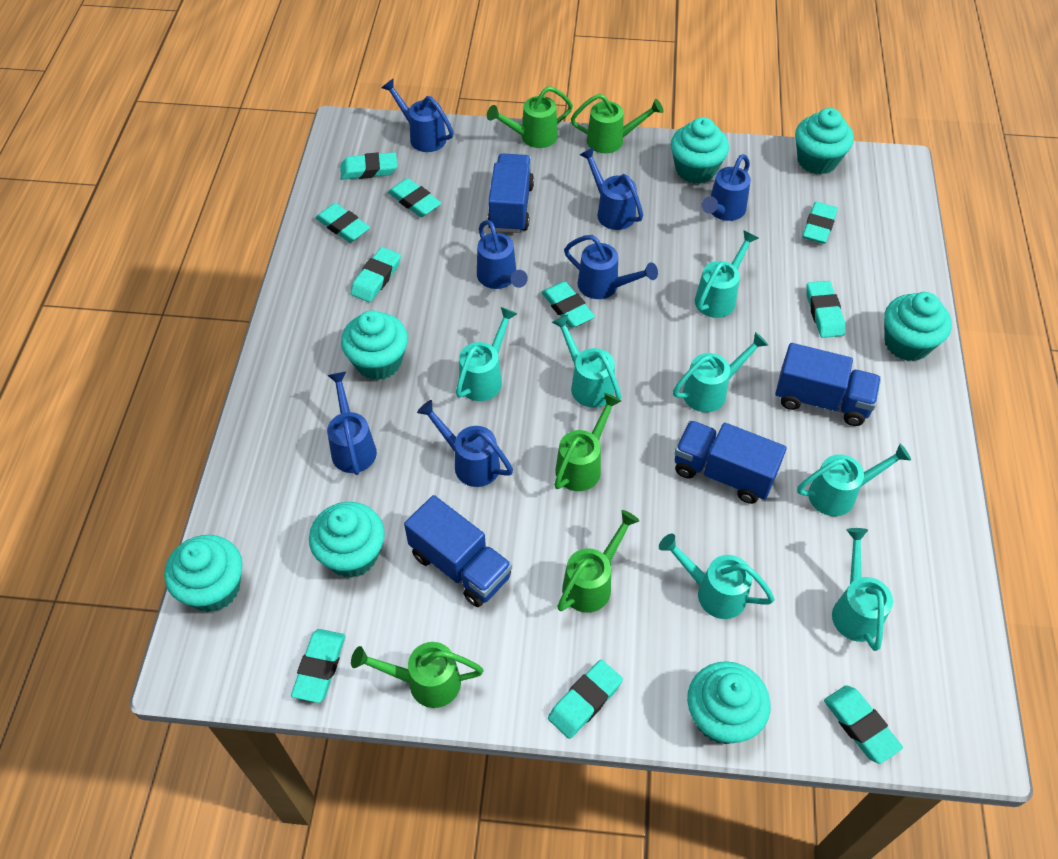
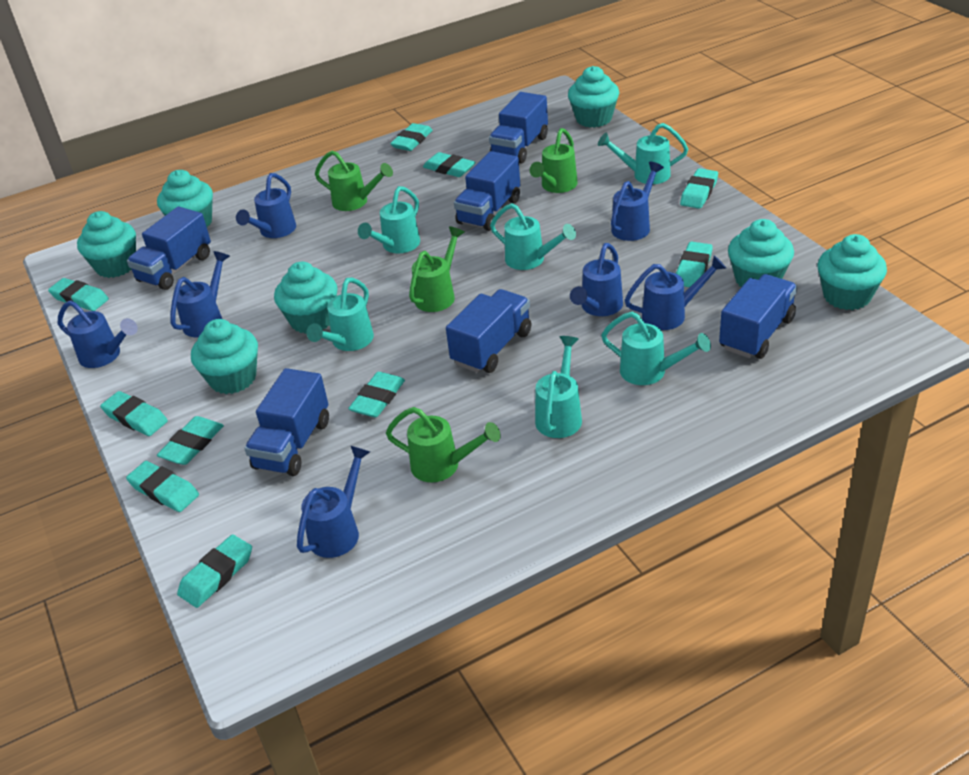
blue truck: 4 -> 6
green watering can: 5 -> 4
turquoise watering can: 7 -> 6

